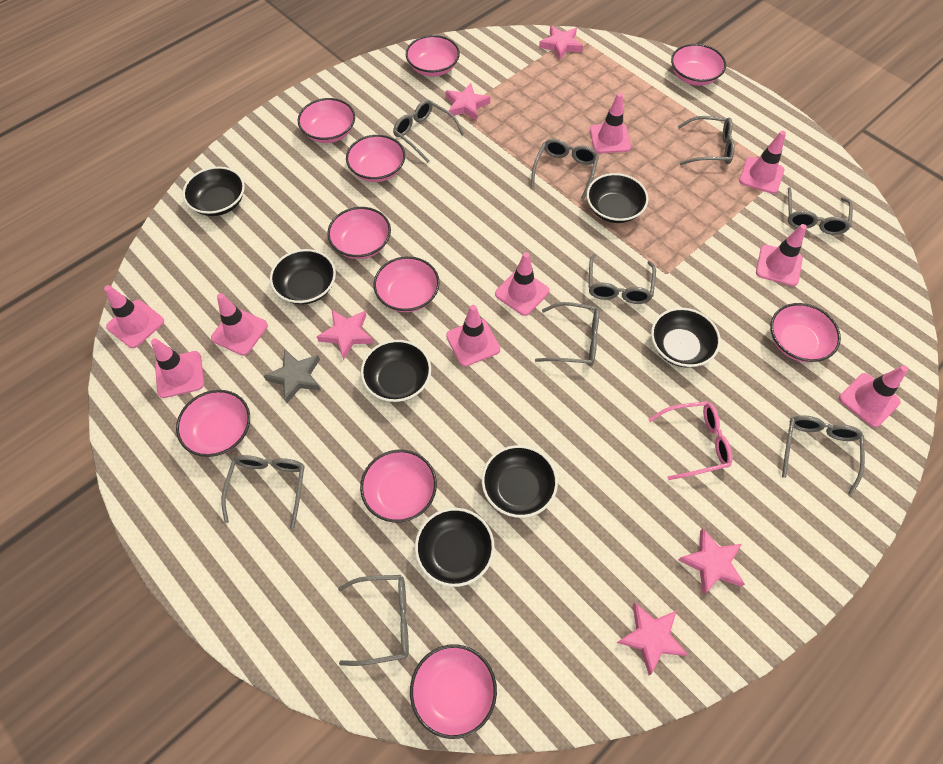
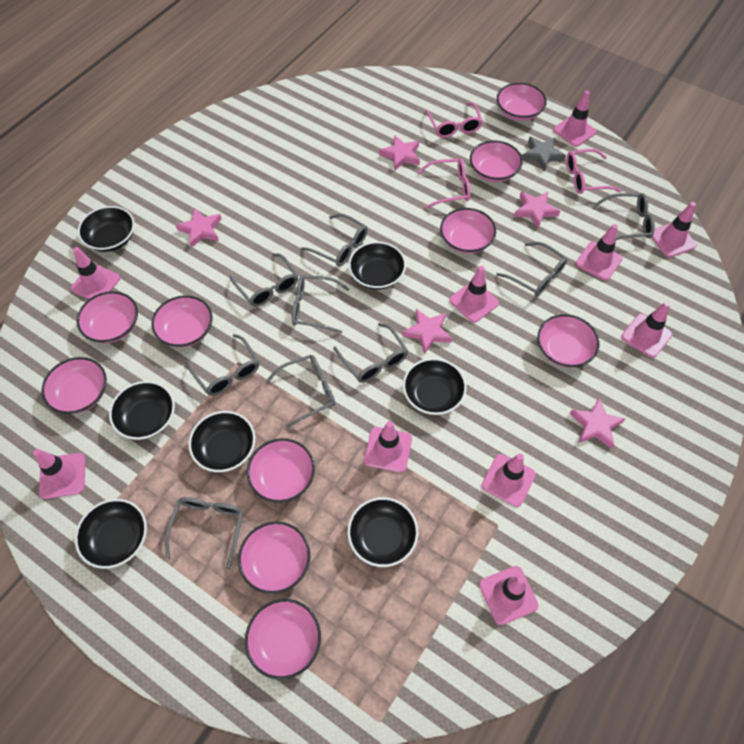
pink glasses: 1 -> 3
pink traffic cone: 9 -> 10

